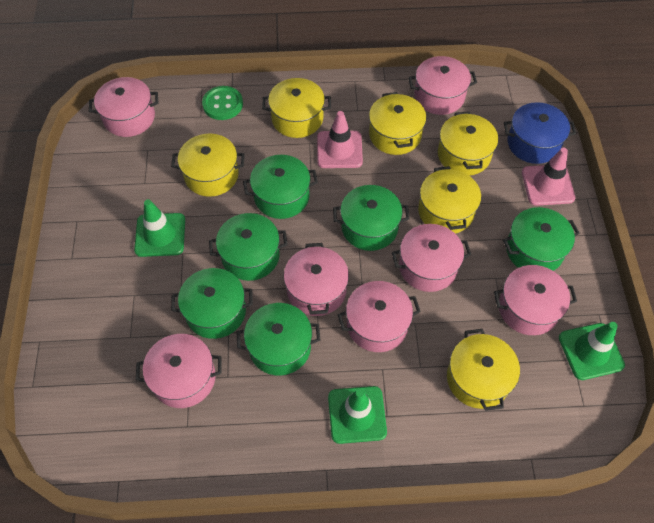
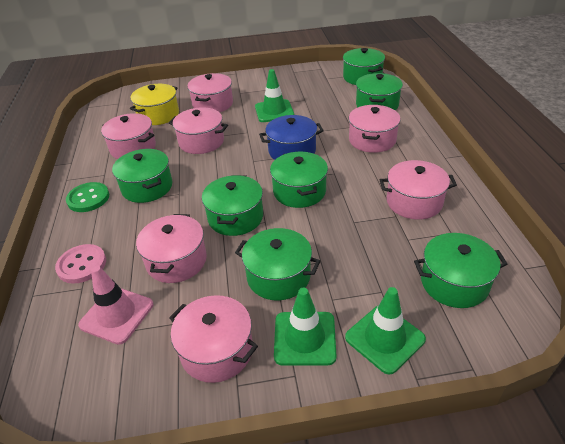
green pot: 6 -> 7
pink button: 0 -> 1
pink traffic cone: 2 -> 1
yellow pot: 6 -> 1

